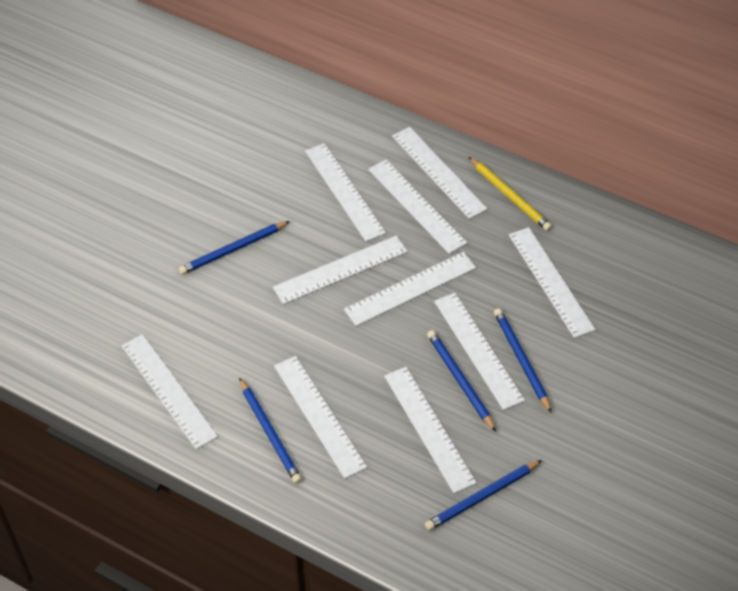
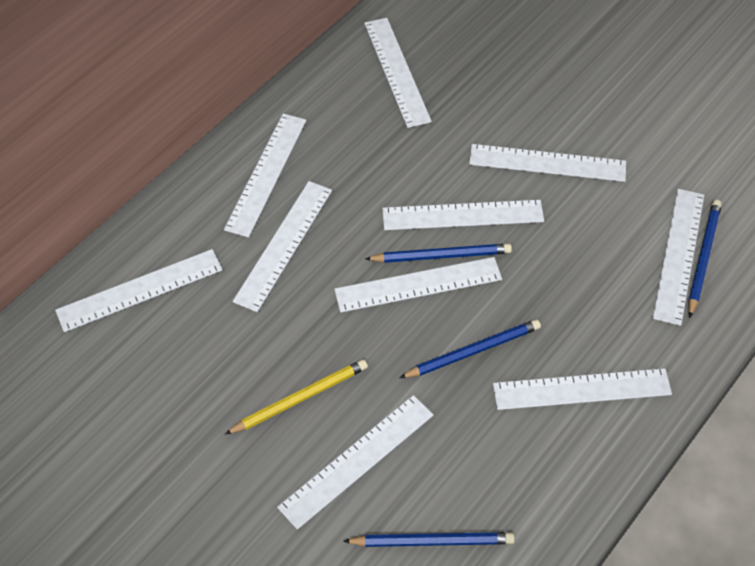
blue pencil: 5 -> 4

